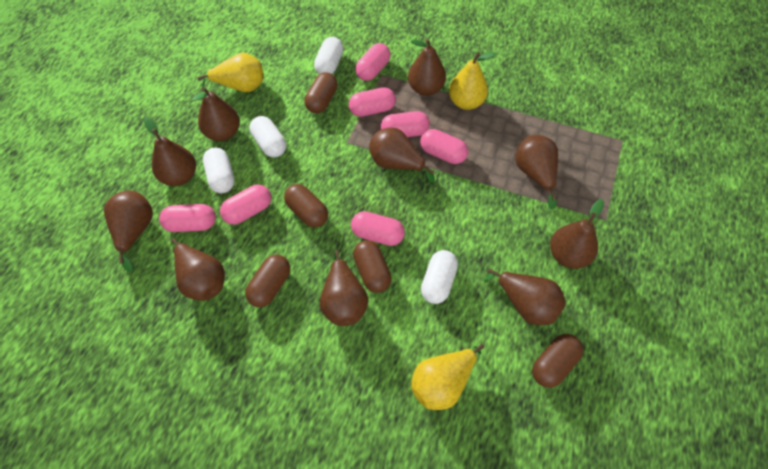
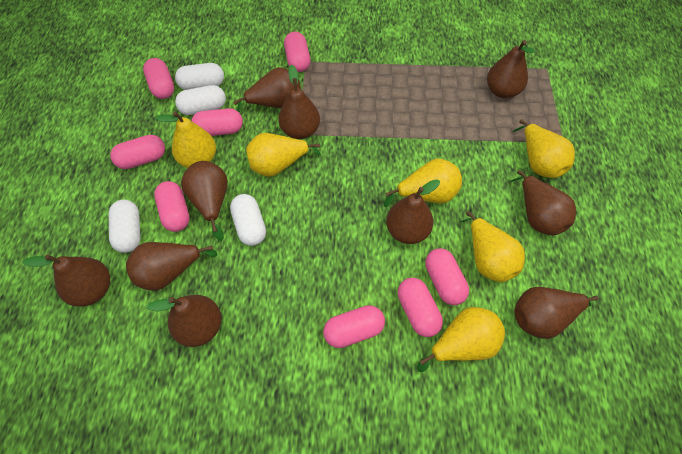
brown capsule: 5 -> 0
pink capsule: 7 -> 8
yellow pear: 3 -> 6

